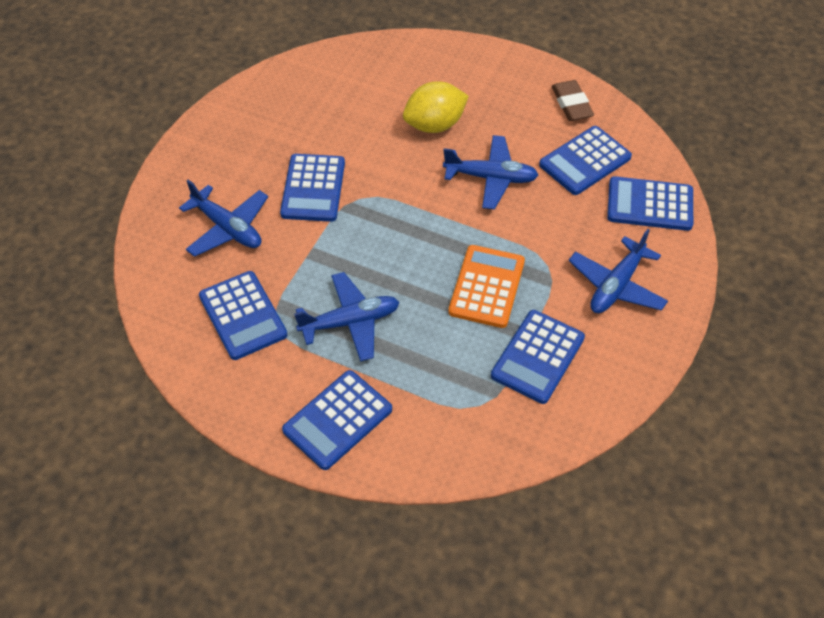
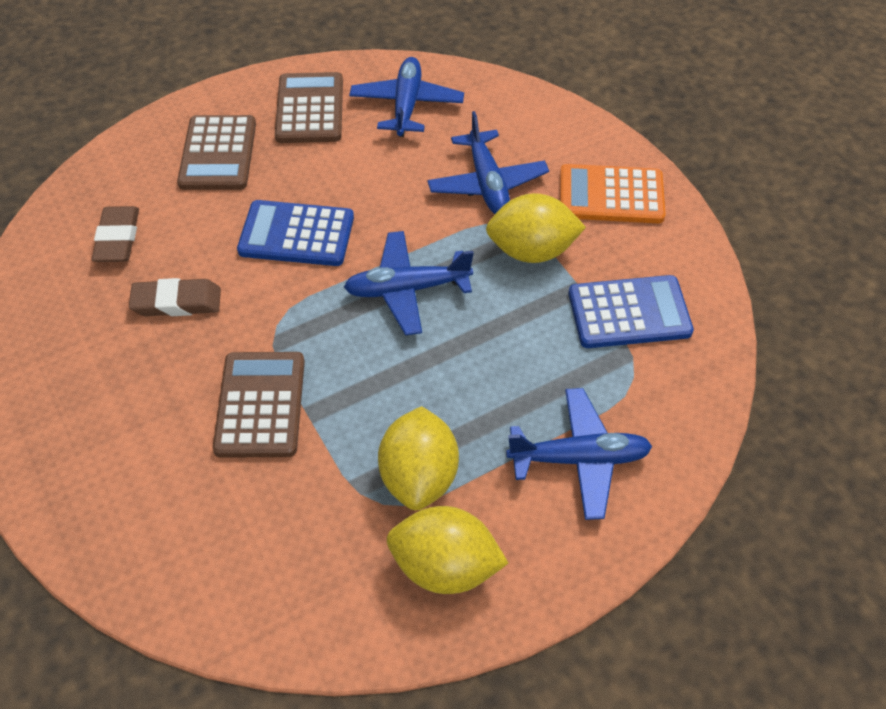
blue calculator: 6 -> 2
brown calculator: 0 -> 3
brown eraser: 1 -> 2
yellow lemon: 1 -> 3

